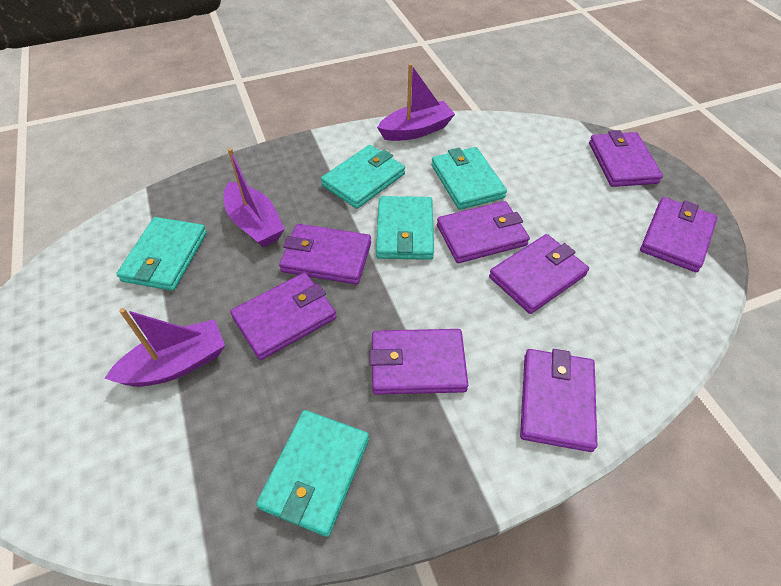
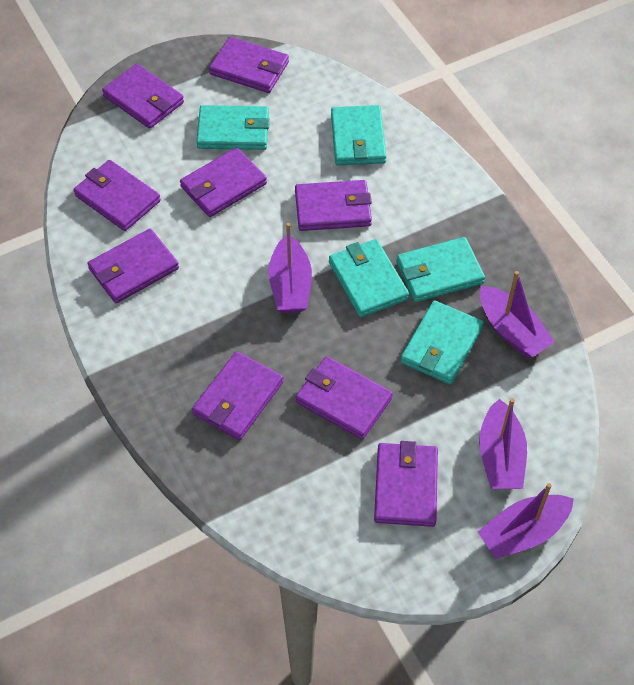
purple boat: 3 -> 4
purple wallet: 8 -> 9

